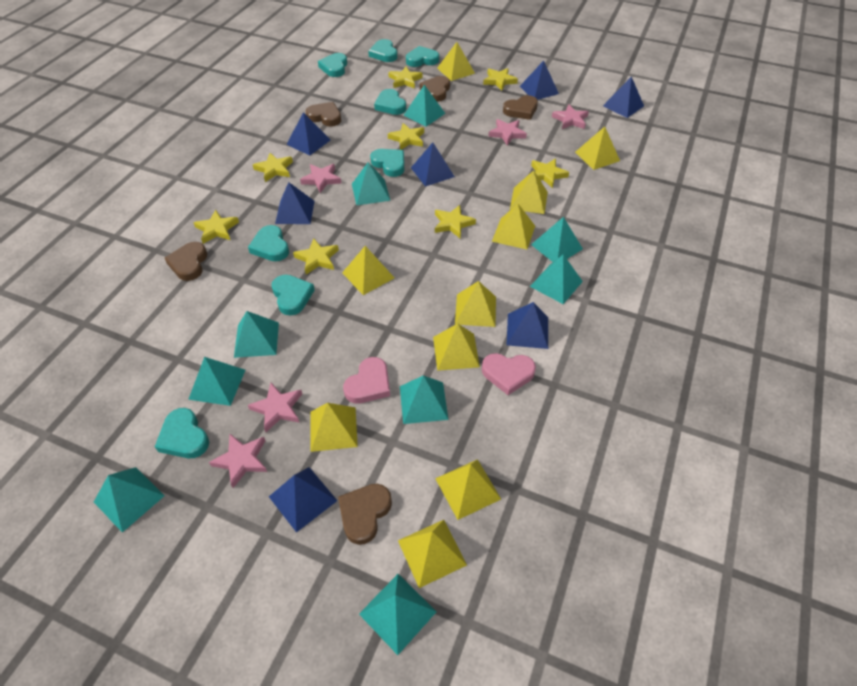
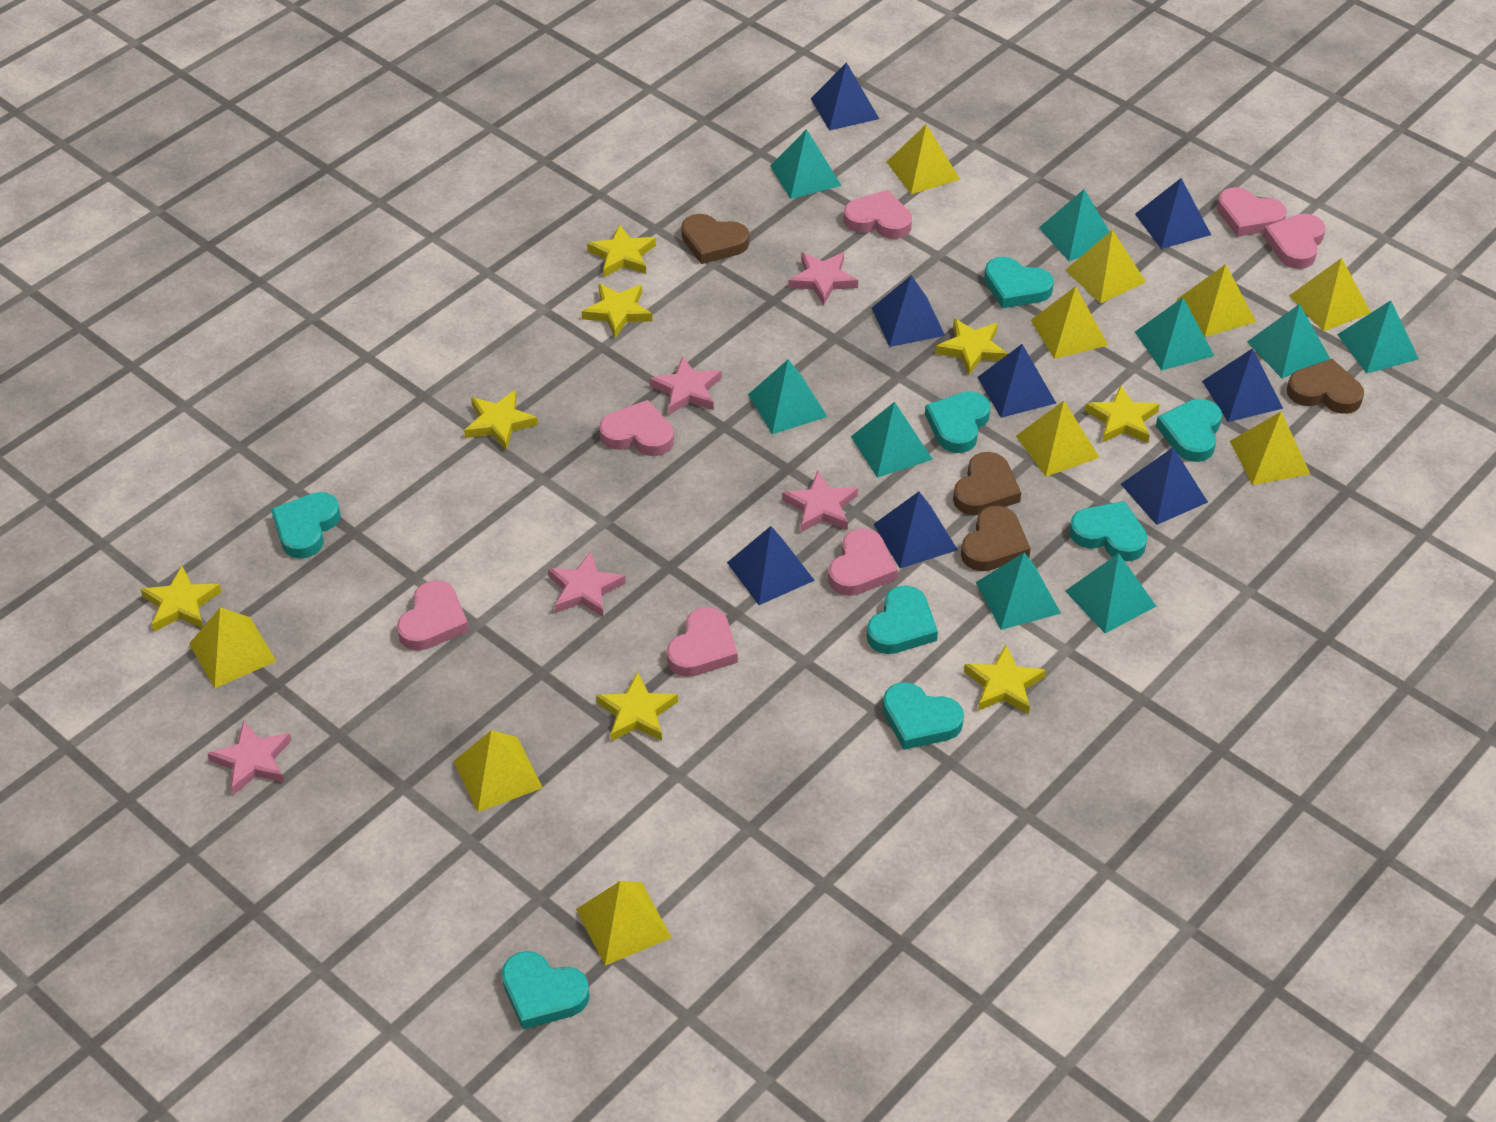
blue pyramid: 7 -> 8
brown heart: 5 -> 4
pink heart: 2 -> 7

